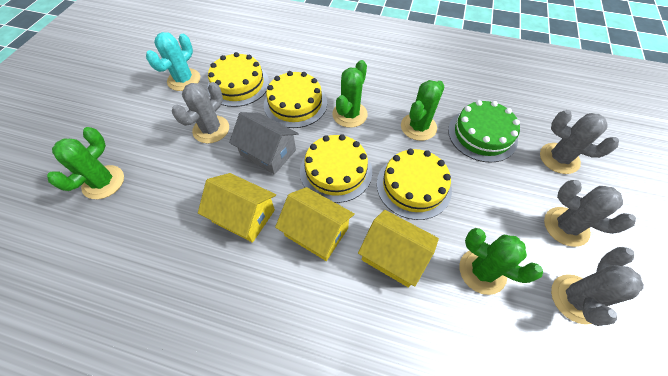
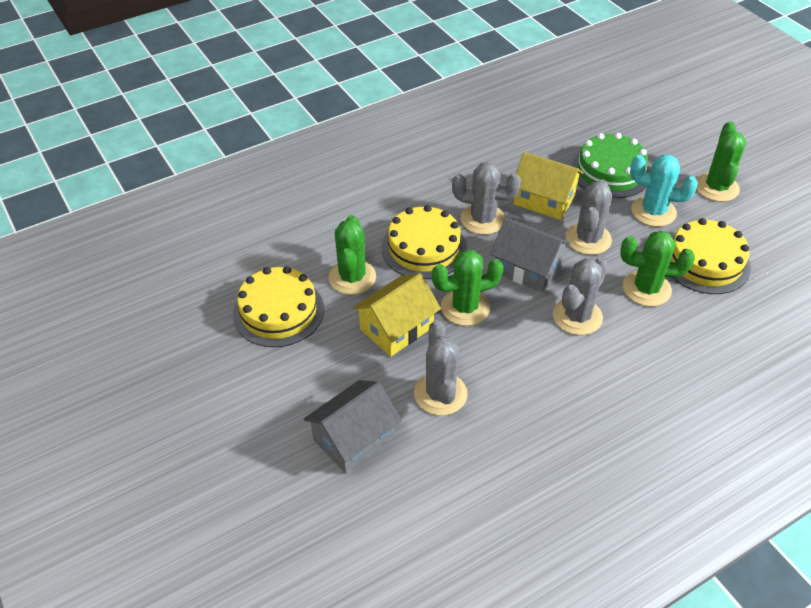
grey house: 1 -> 2
yellow cake: 4 -> 3
yellow house: 3 -> 2

